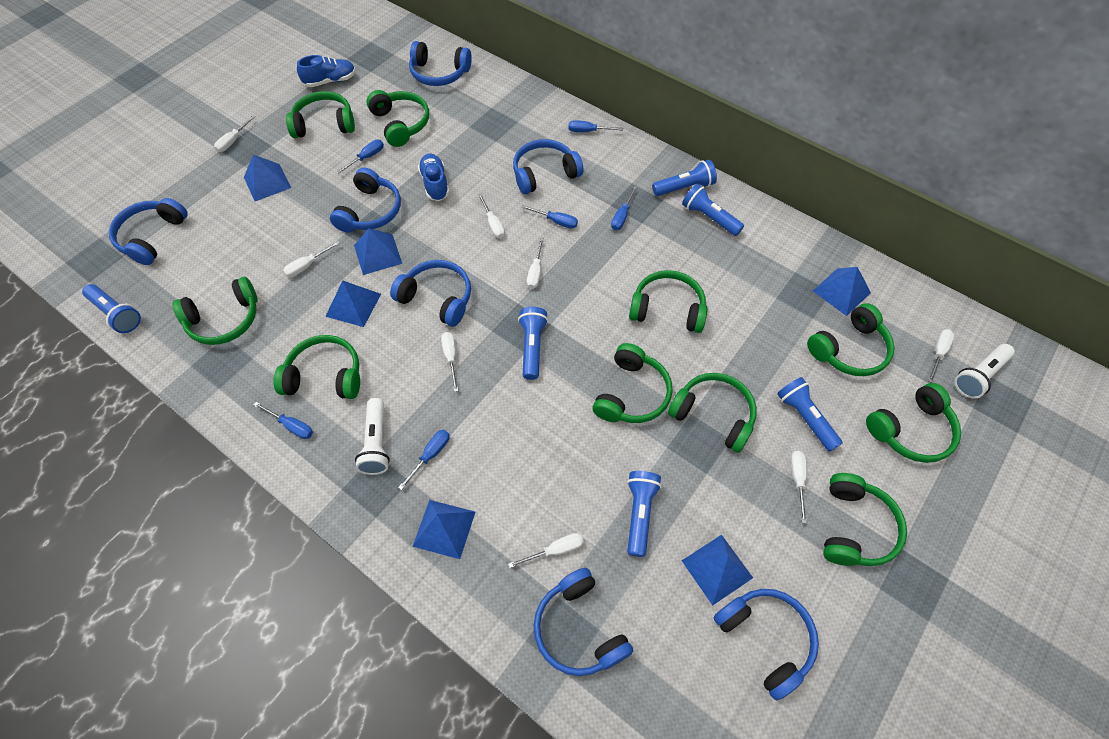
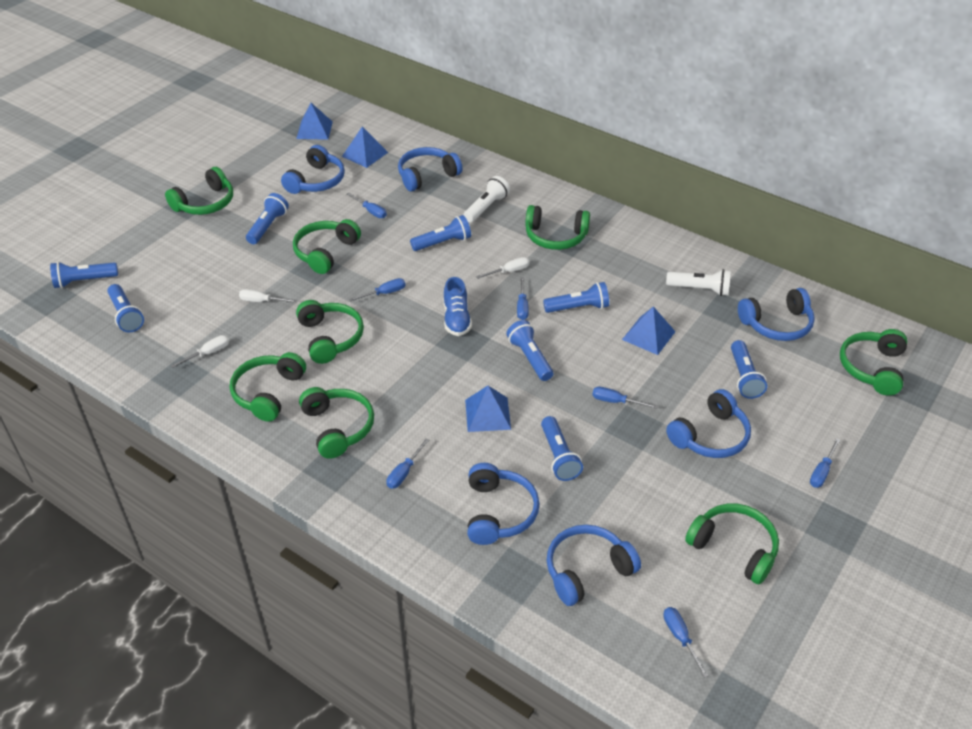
blue flashlight: 6 -> 8
blue headphones: 7 -> 6
blue pyramid: 6 -> 4
blue screwdriver: 6 -> 7
blue shoe: 2 -> 1
green headphones: 10 -> 8
white screwdriver: 8 -> 3

